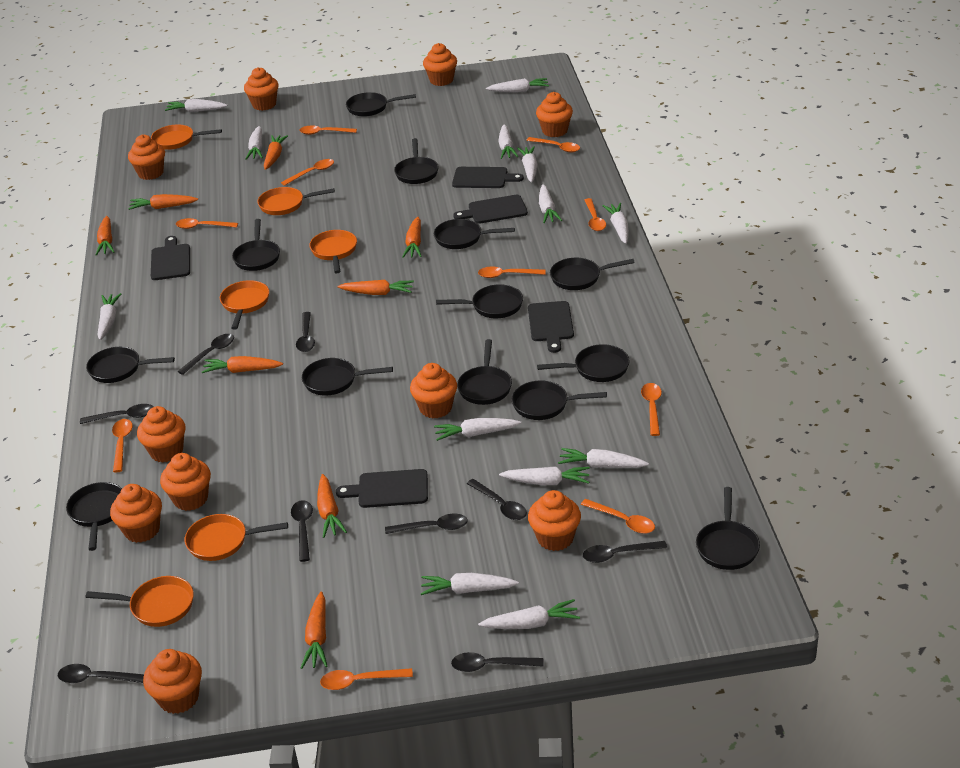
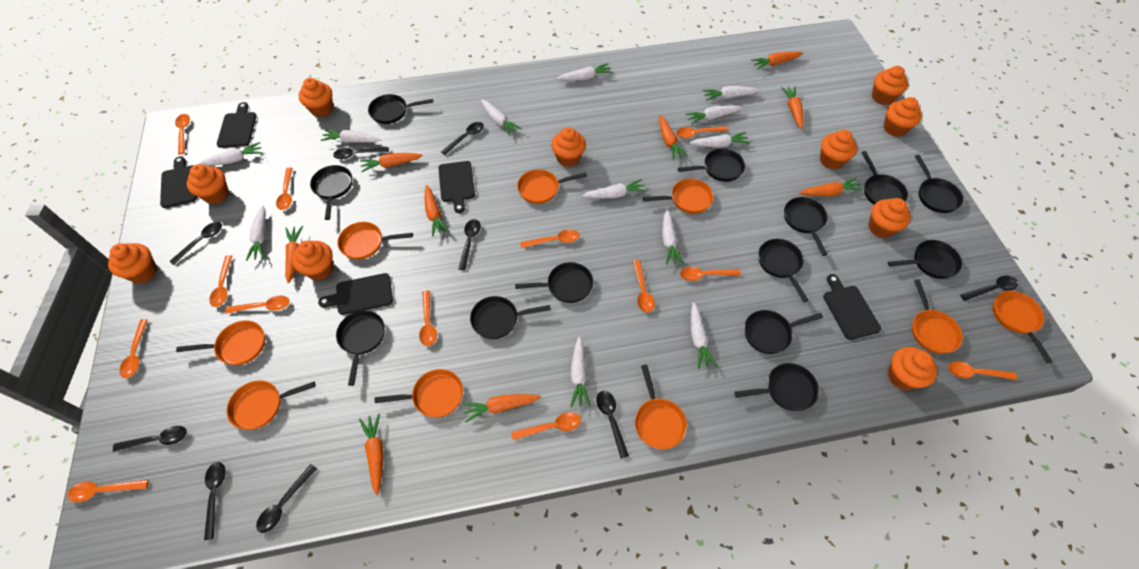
orange carrot: 8 -> 9
orange pan: 6 -> 9
orange spoon: 10 -> 13
white carrot: 13 -> 12

